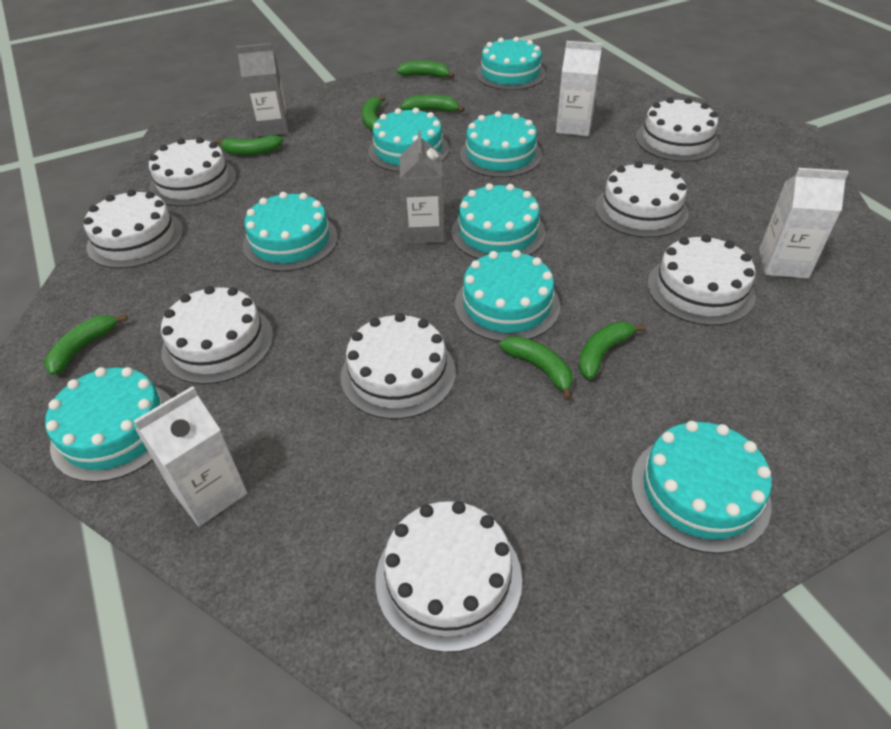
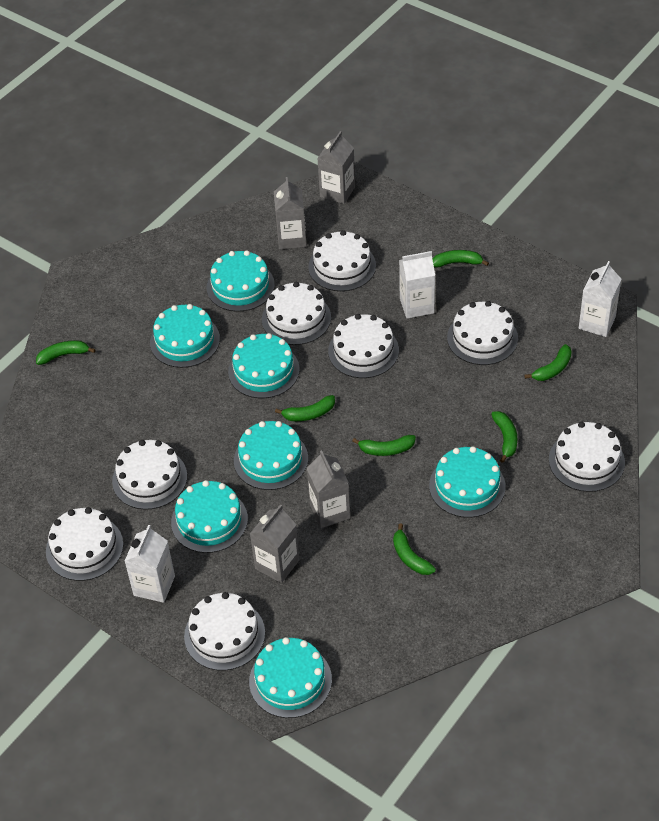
grey carton: 2 -> 4
turquoise cake: 8 -> 7

